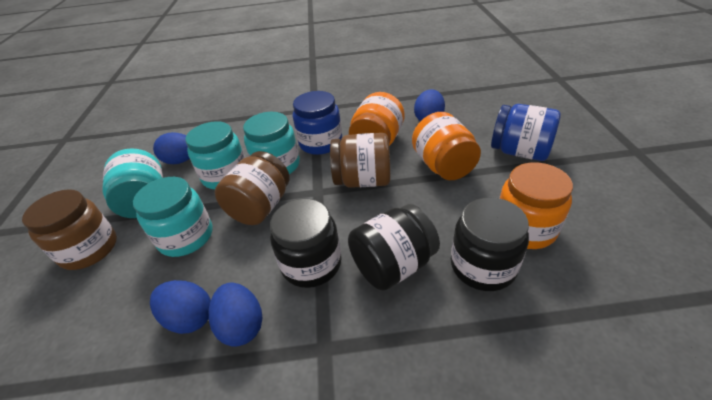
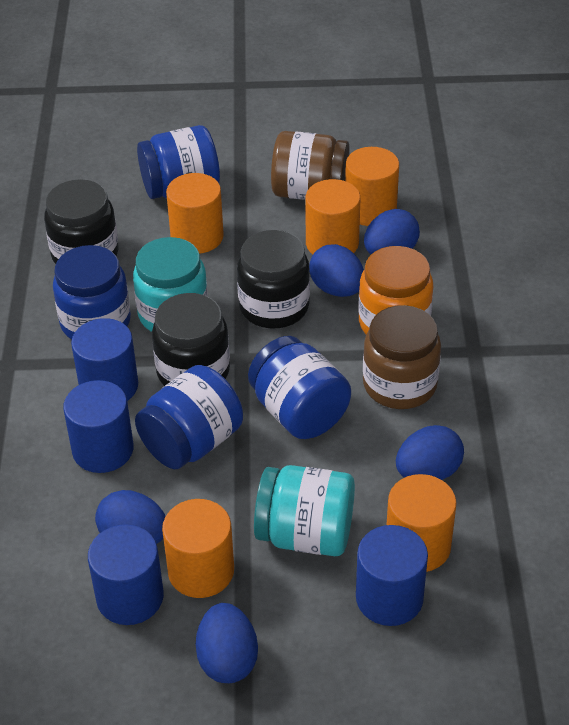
blue cylinder: 0 -> 4
blue egg: 4 -> 5
blue jar: 2 -> 4
brown jar: 3 -> 2
orange cylinder: 0 -> 5
orange jar: 3 -> 1
turquoise jar: 4 -> 2

